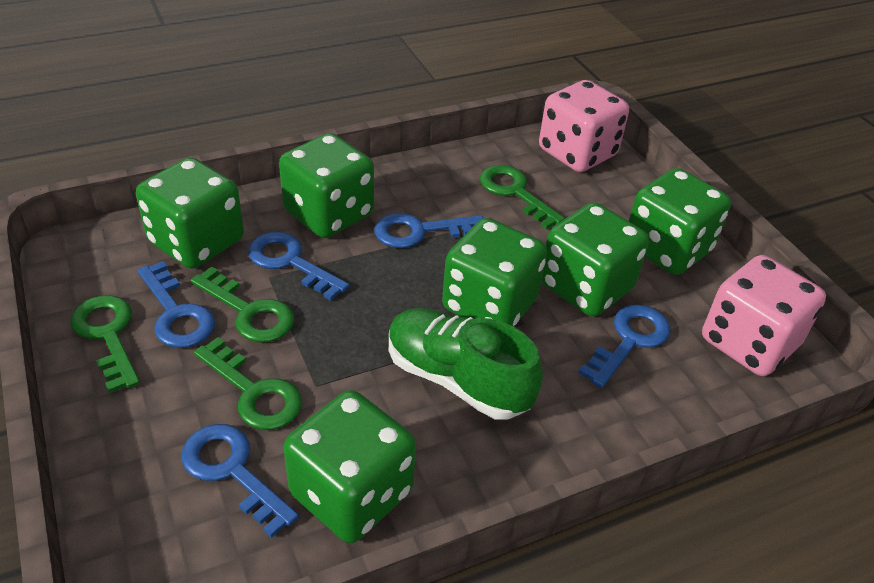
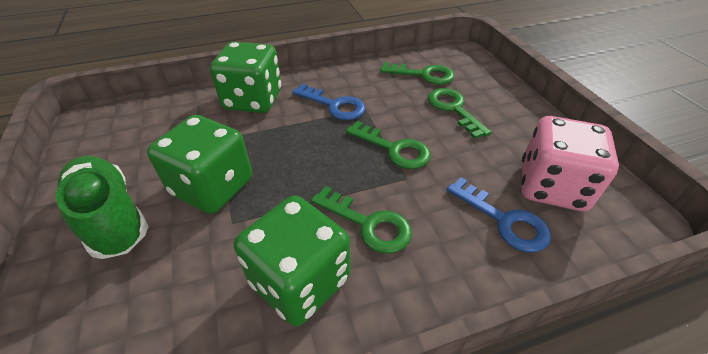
blue key: 5 -> 2
green dice: 6 -> 3
pink dice: 2 -> 1

